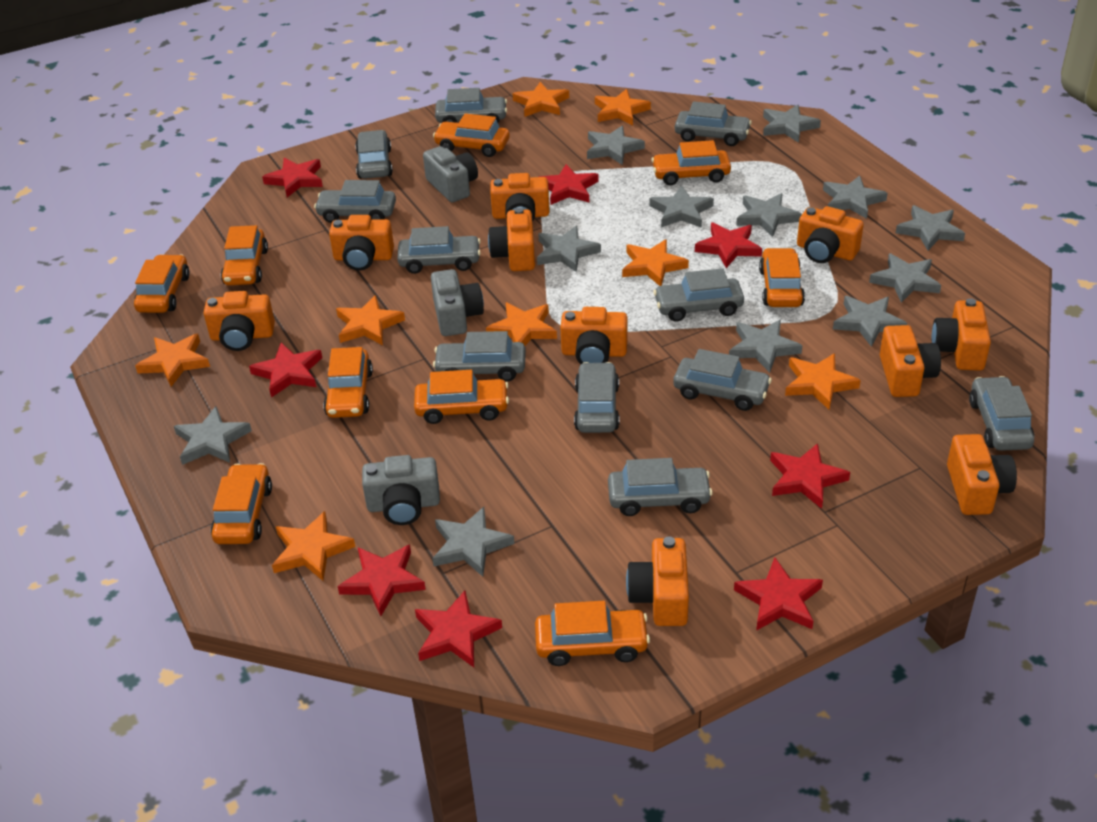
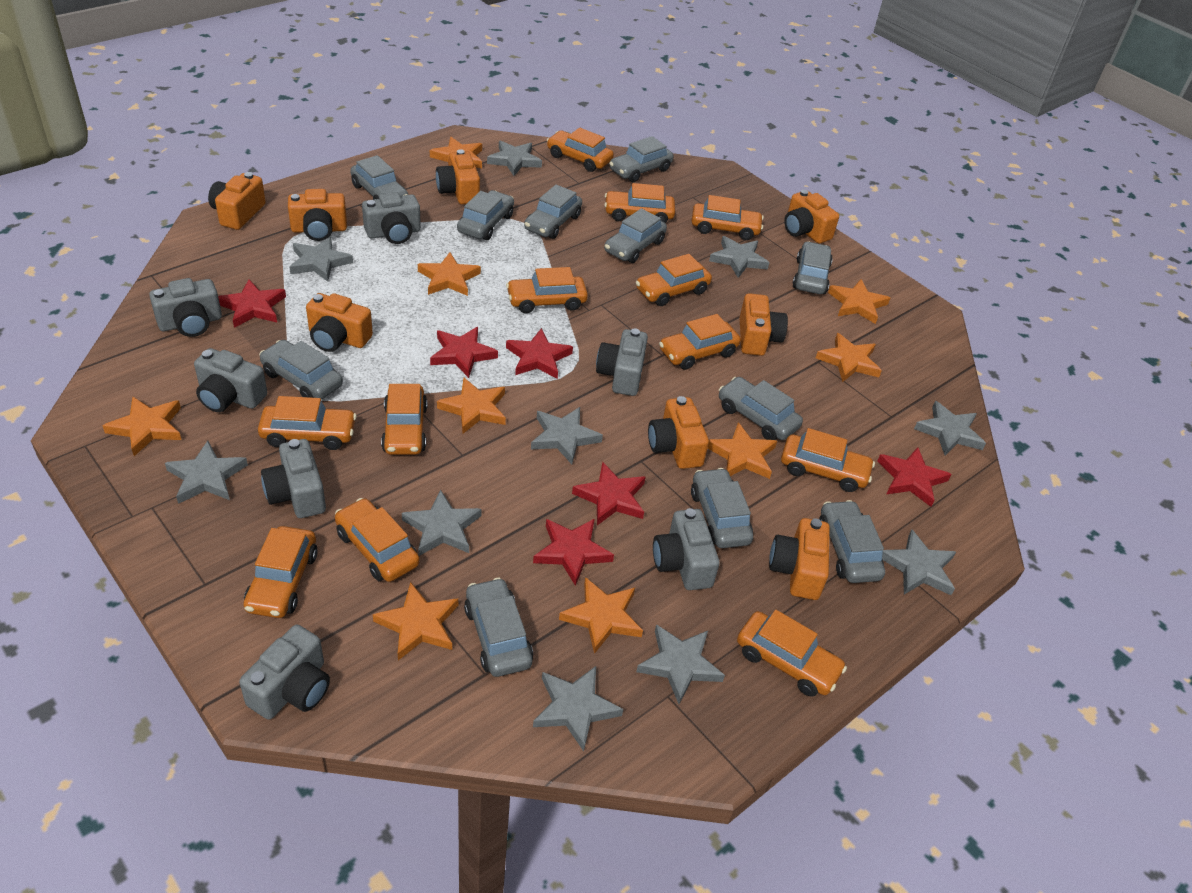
grey camera: 3 -> 7
grey star: 12 -> 10
orange camera: 10 -> 8
orange car: 9 -> 12
orange star: 8 -> 9
red star: 8 -> 6

